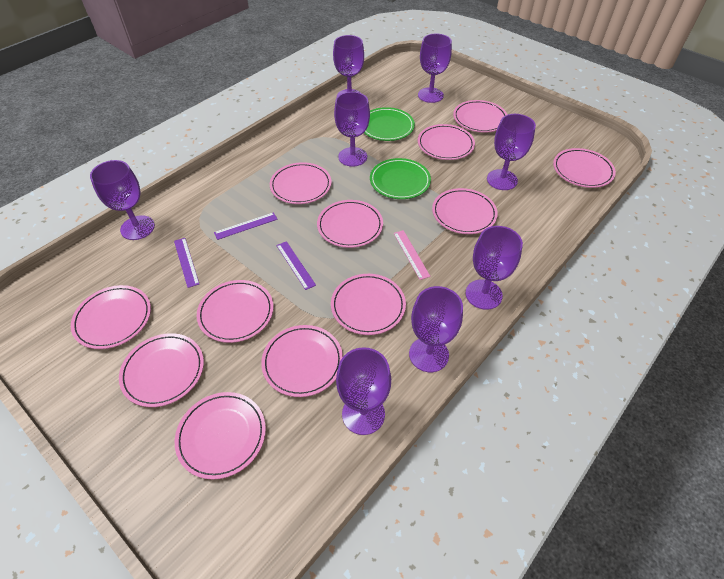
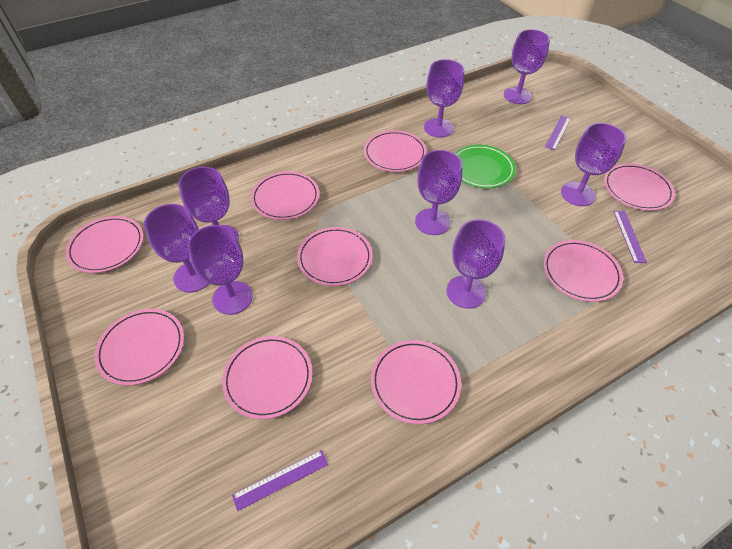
green plate: 2 -> 1
pink plate: 12 -> 9
pink ruler: 1 -> 0

